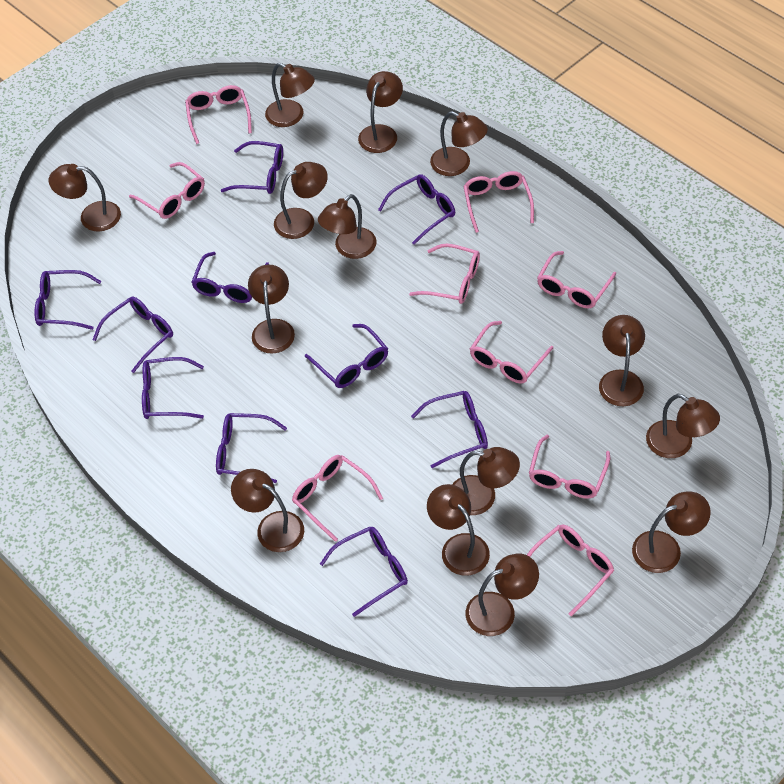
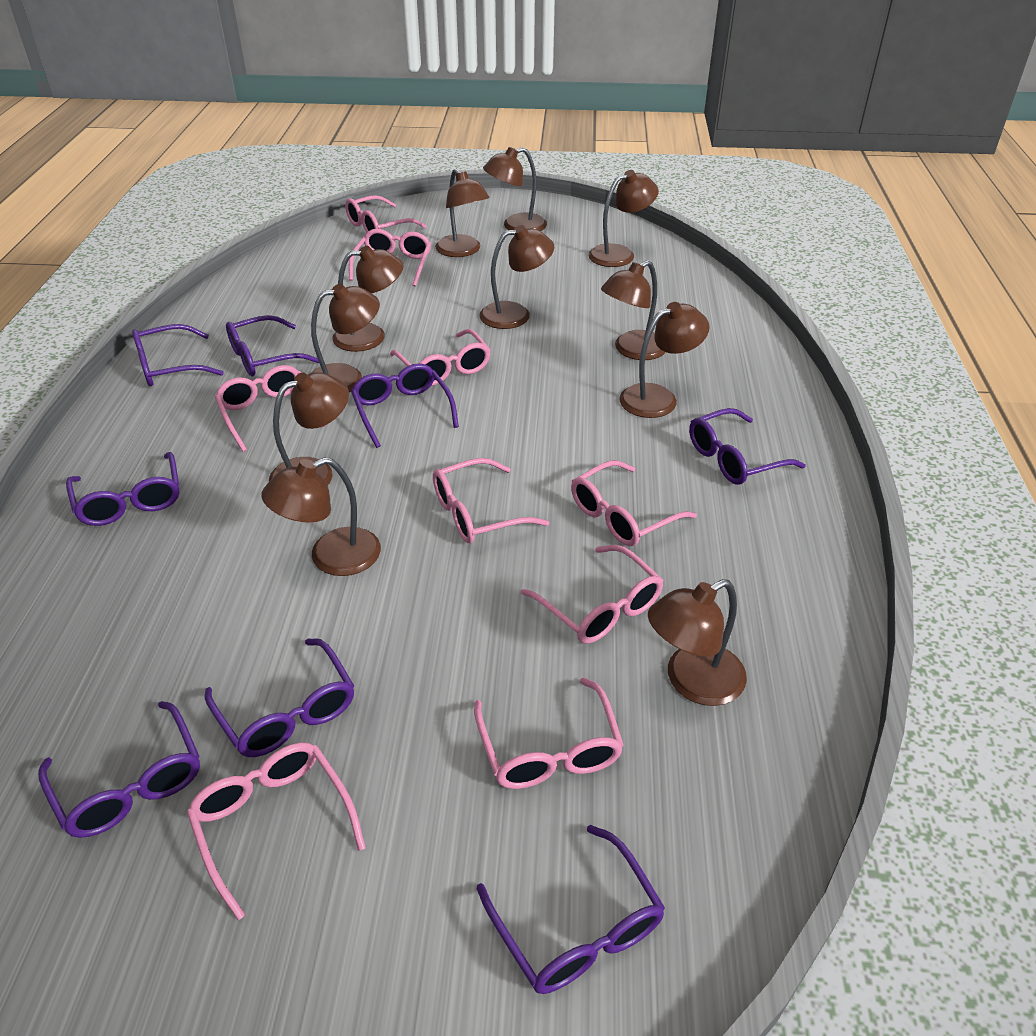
brown lamp: 14 -> 11
purple glasses: 10 -> 8

